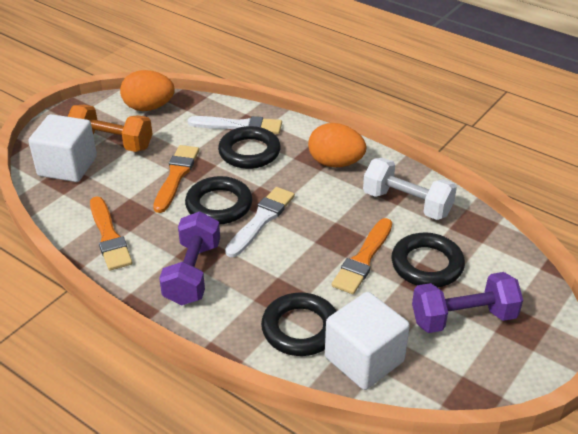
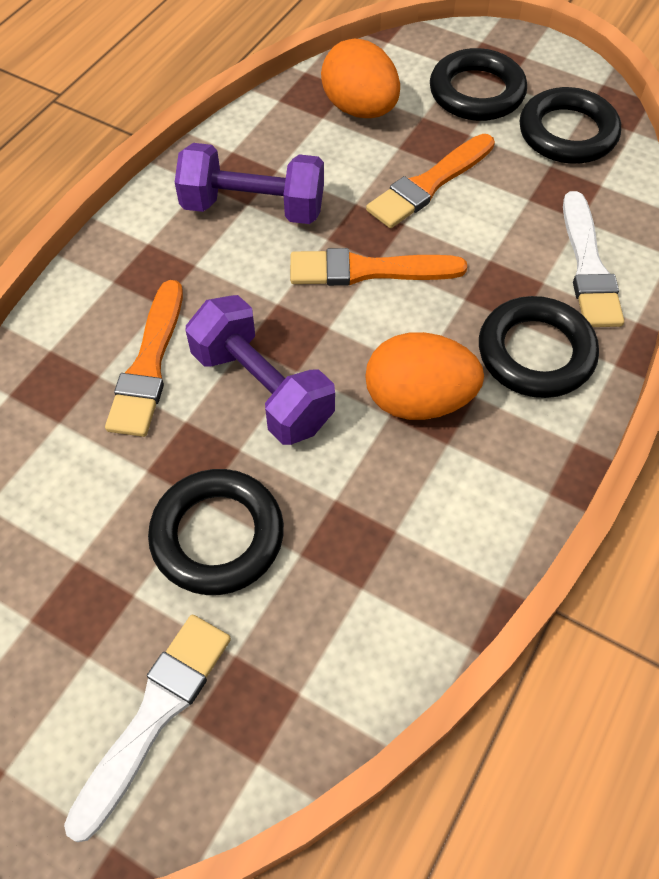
orange dumbbell: 1 -> 0
white cube: 2 -> 0
white dumbbell: 1 -> 0

